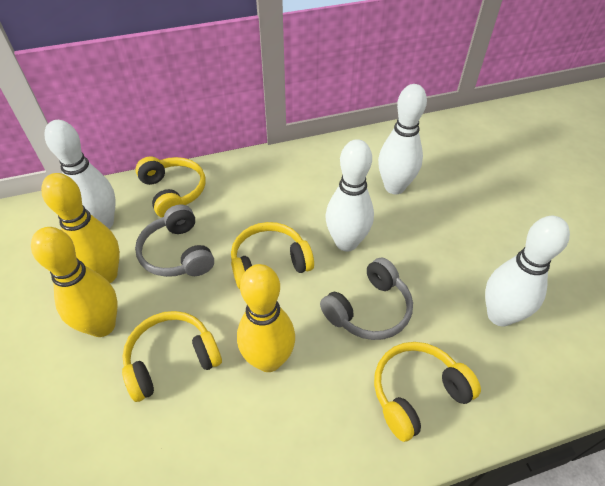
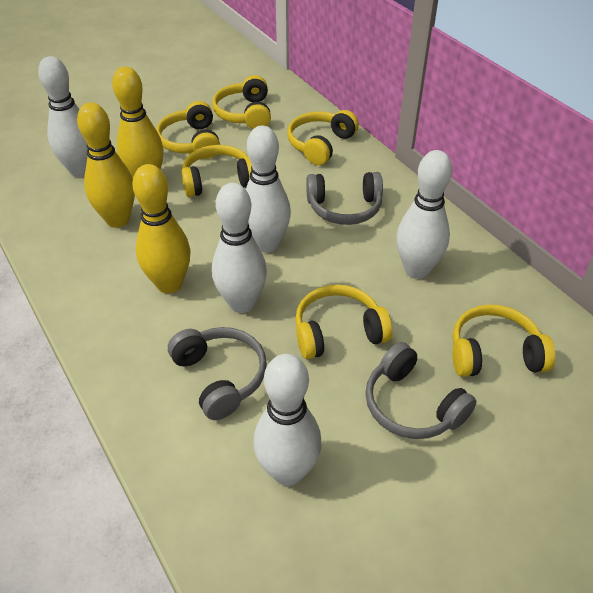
grey headphones: 2 -> 3
white bowling pin: 4 -> 5
yellow headphones: 4 -> 6

